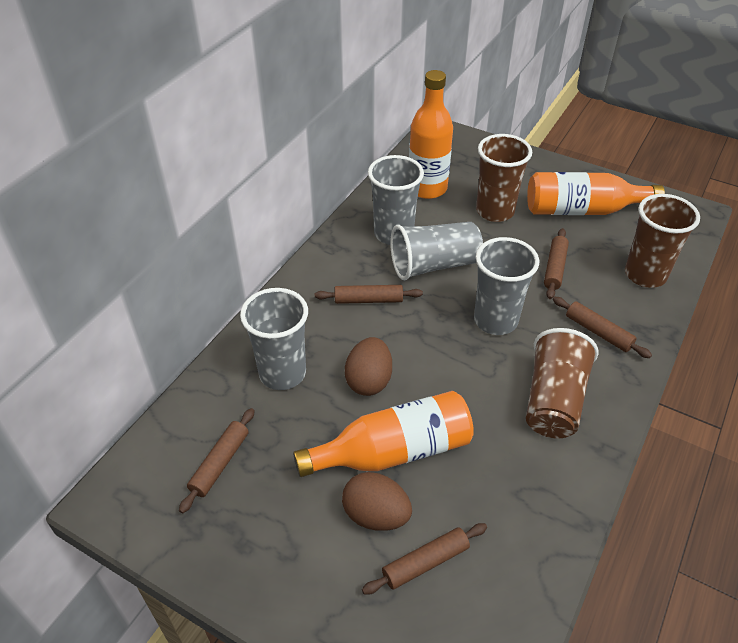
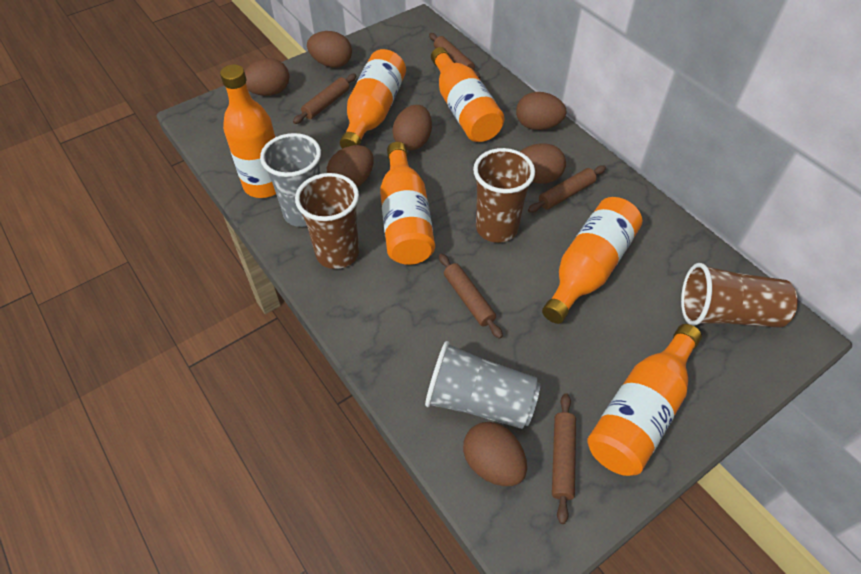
brown egg: 2 -> 7
grey cup: 4 -> 2
orange bottle: 3 -> 6

